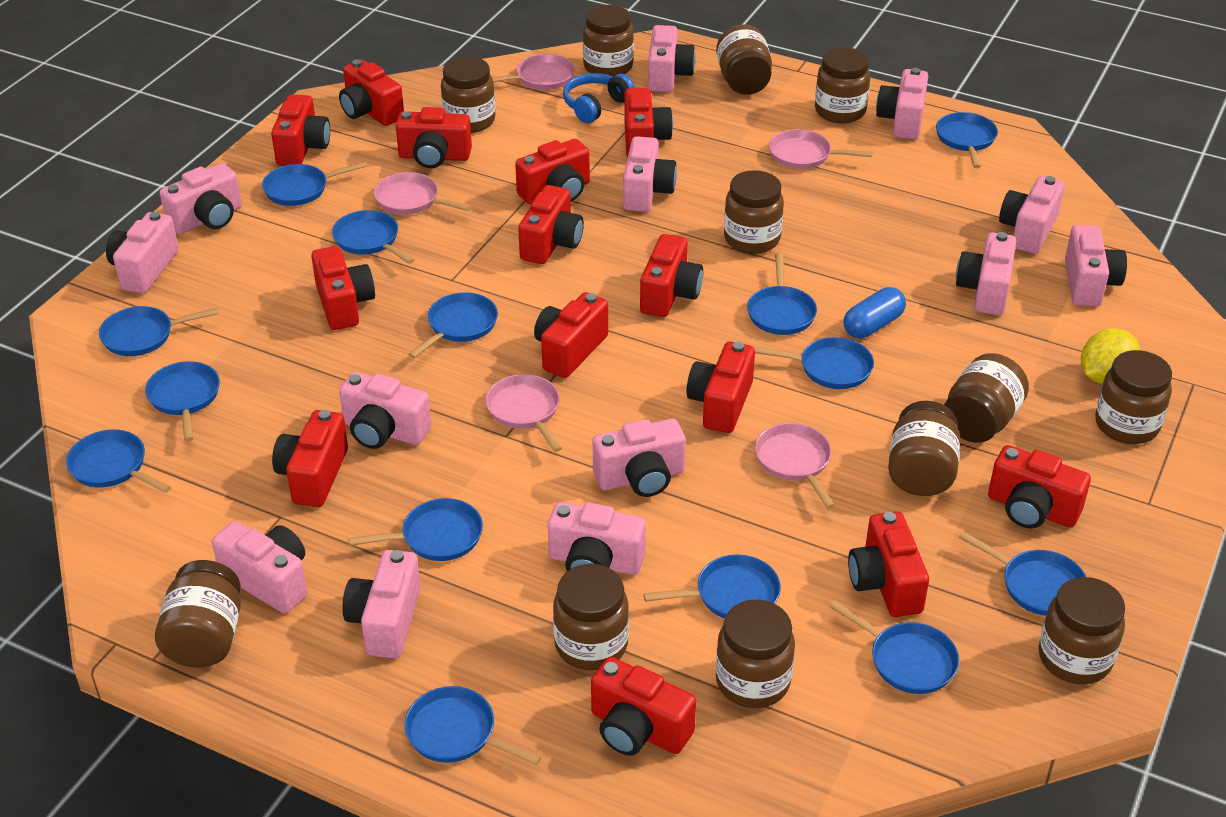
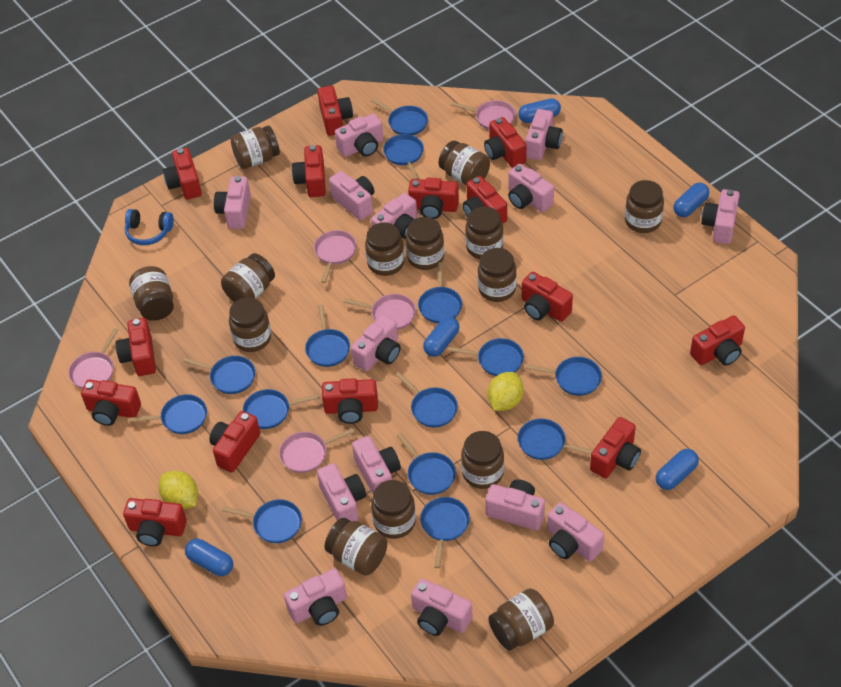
blue capsule: 1 -> 5
brown jar: 12 -> 14
pink camera: 13 -> 14
yellow lemon: 1 -> 2

